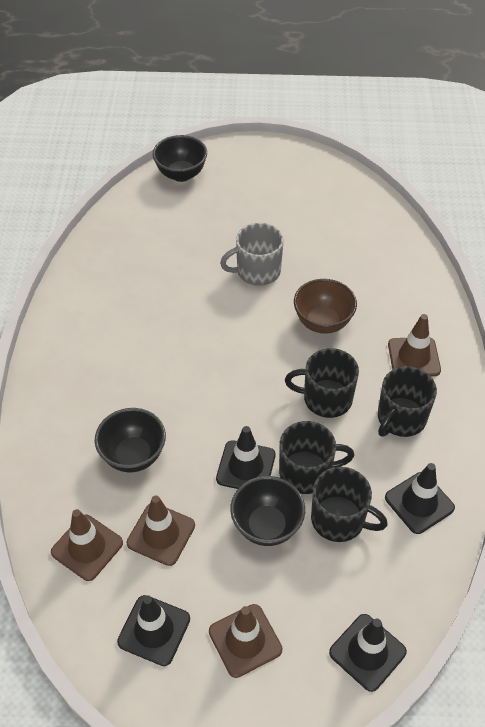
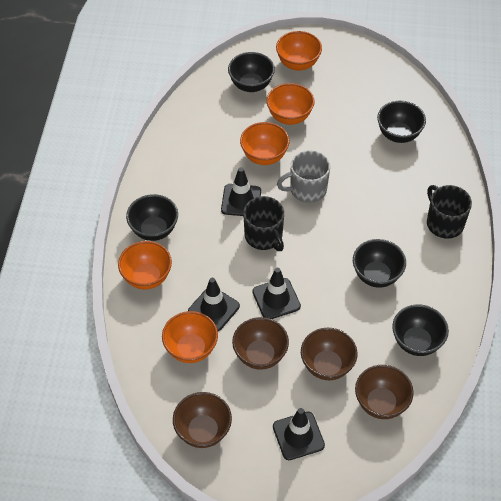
black bowl: 3 -> 5
black mug: 4 -> 2
brown bowl: 1 -> 4
brown traffic cone: 4 -> 0
orange bowl: 0 -> 5

